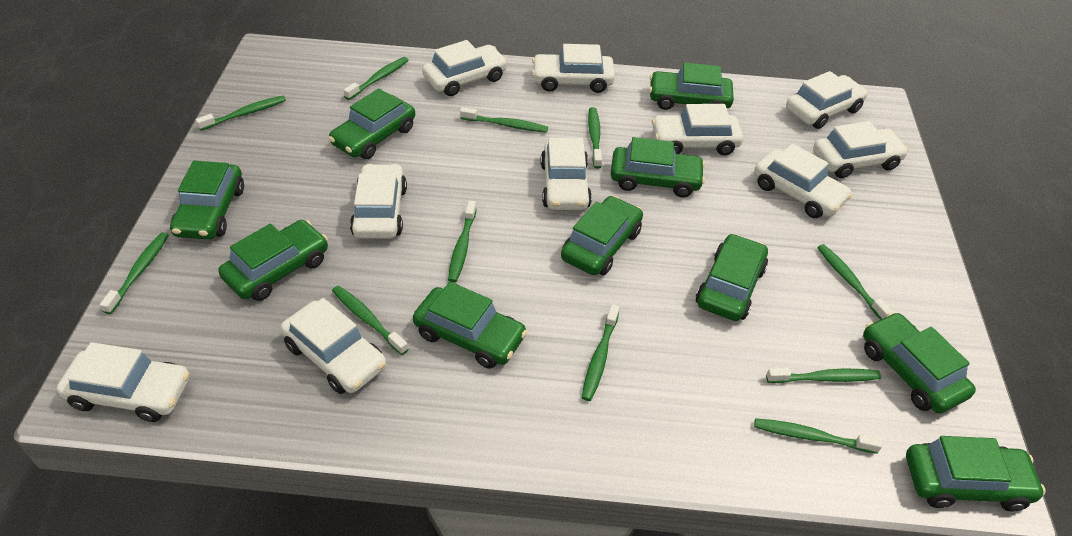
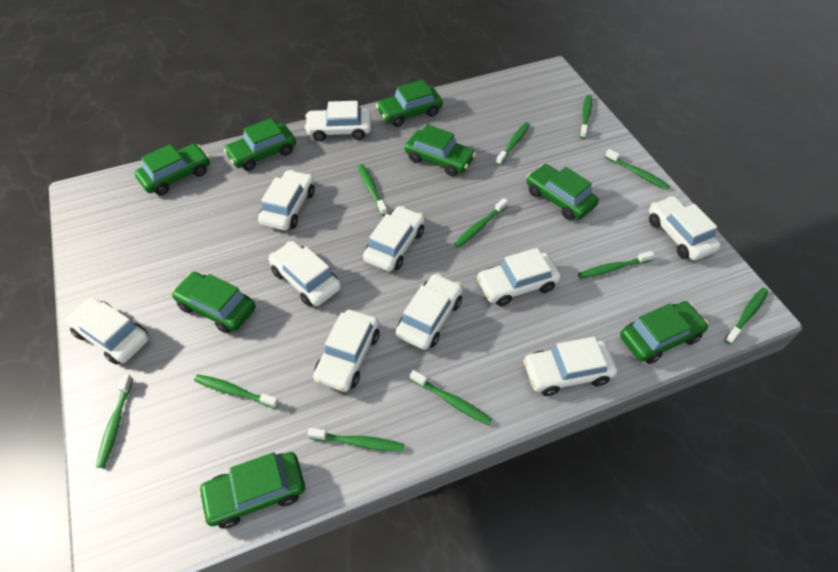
green car: 10 -> 8

